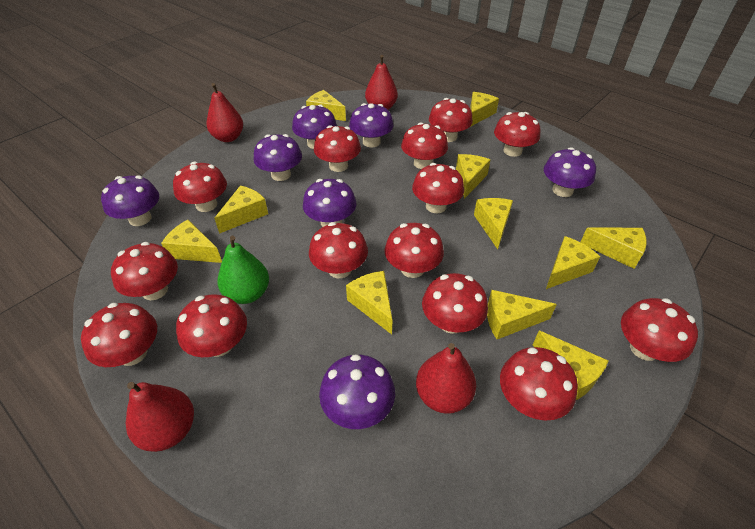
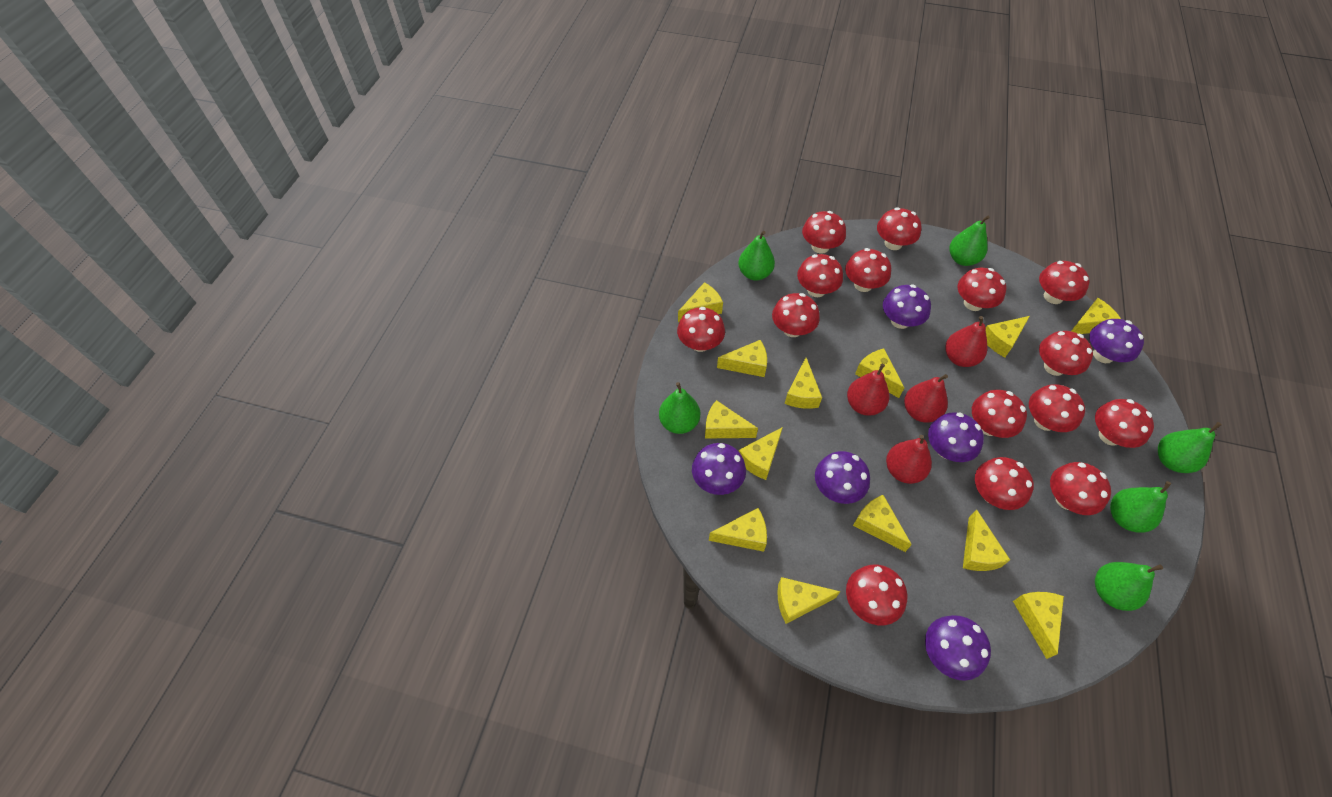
green pear: 1 -> 6
purple mushroom: 7 -> 6
red mushroom: 14 -> 15
yellow cheese: 11 -> 13

